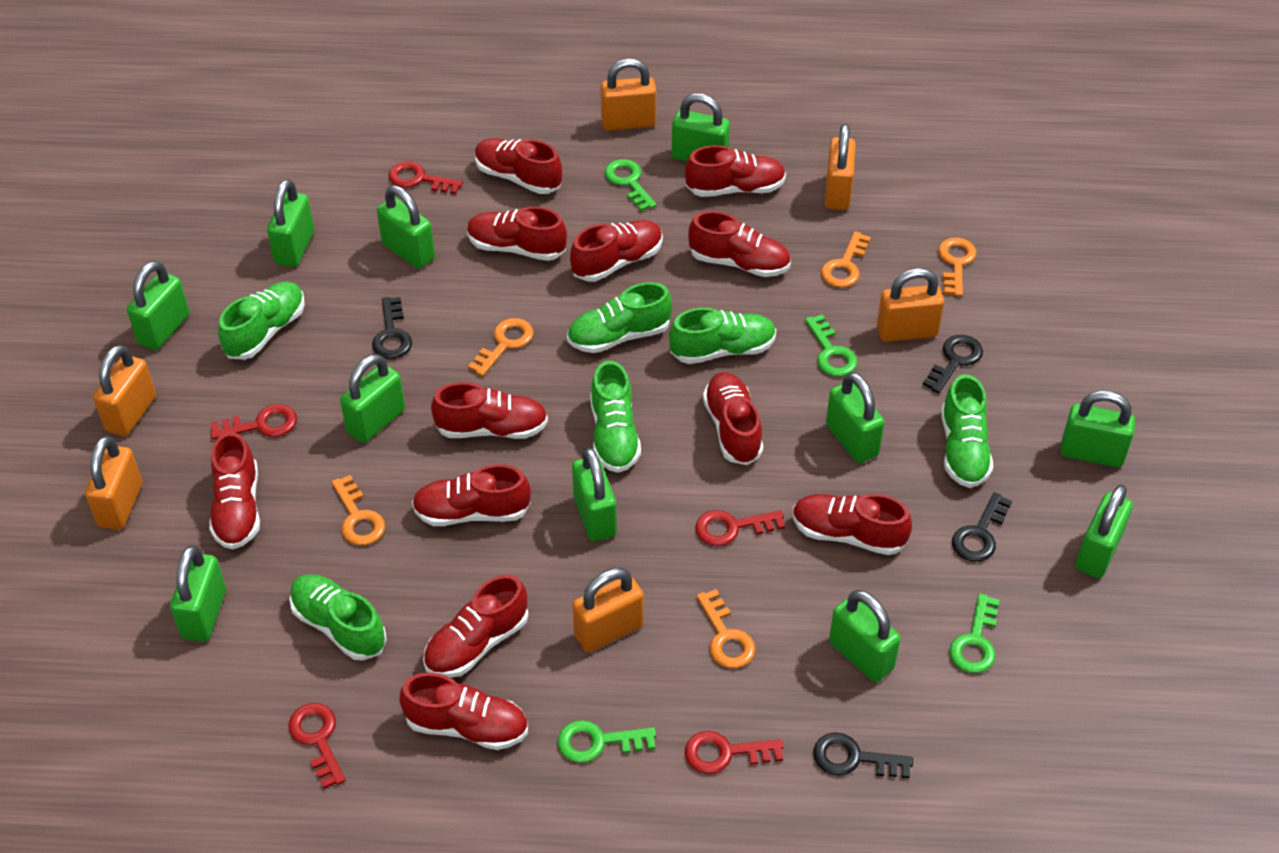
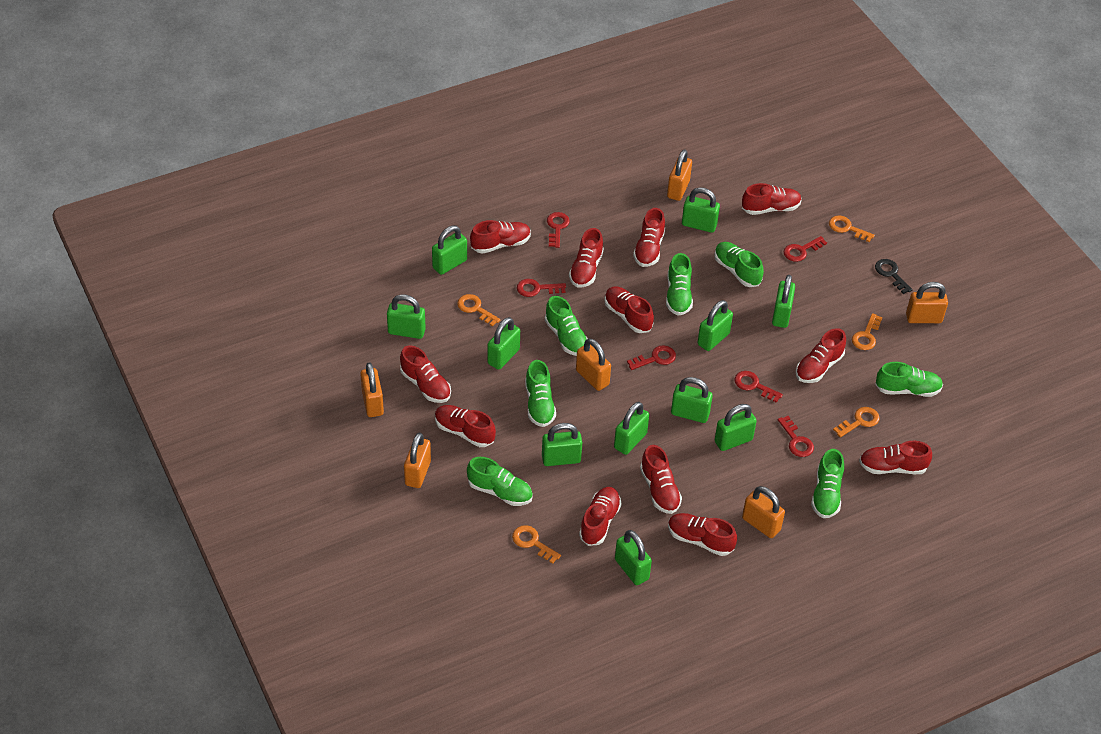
black key: 4 -> 1
green key: 4 -> 0
green shoe: 6 -> 7
red key: 5 -> 6

